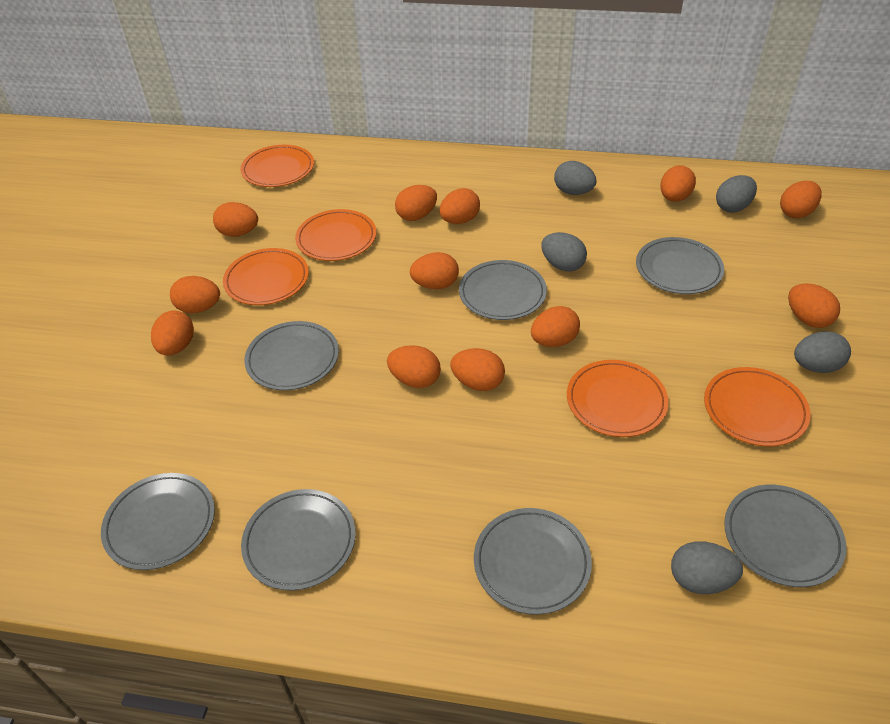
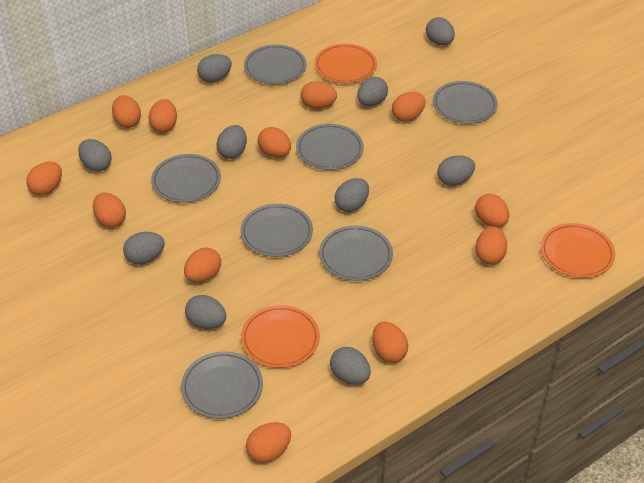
grey egg: 5 -> 10
orange plate: 5 -> 3

